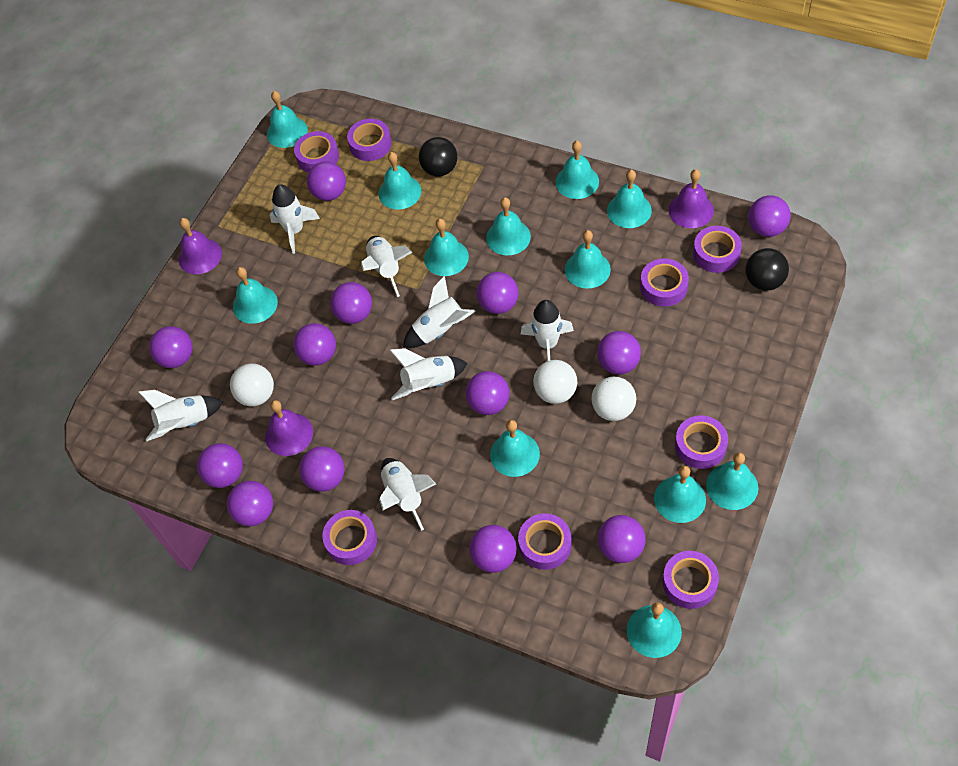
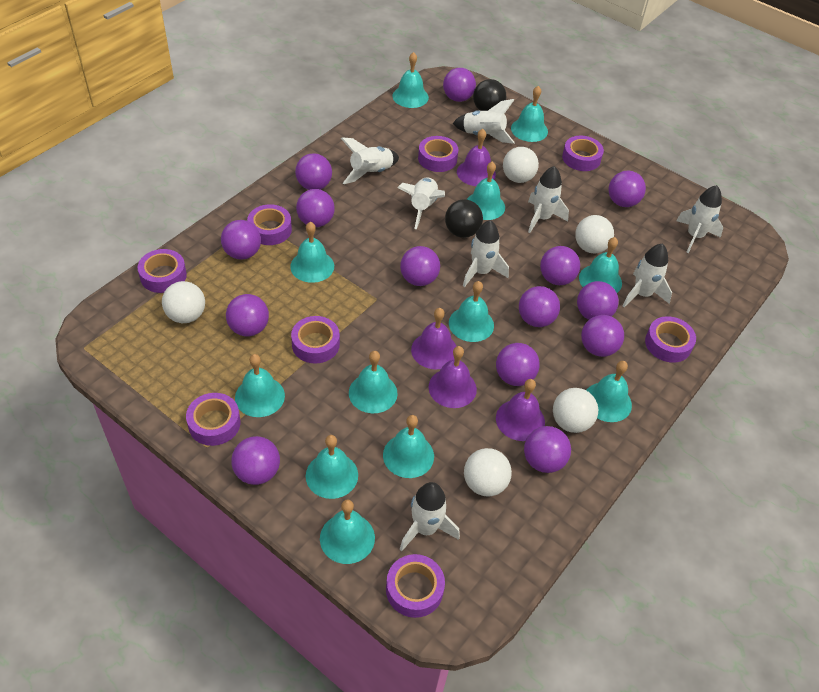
purple ball: 13 -> 14
purple bell: 3 -> 4
white ball: 3 -> 5
white rocket: 7 -> 8

